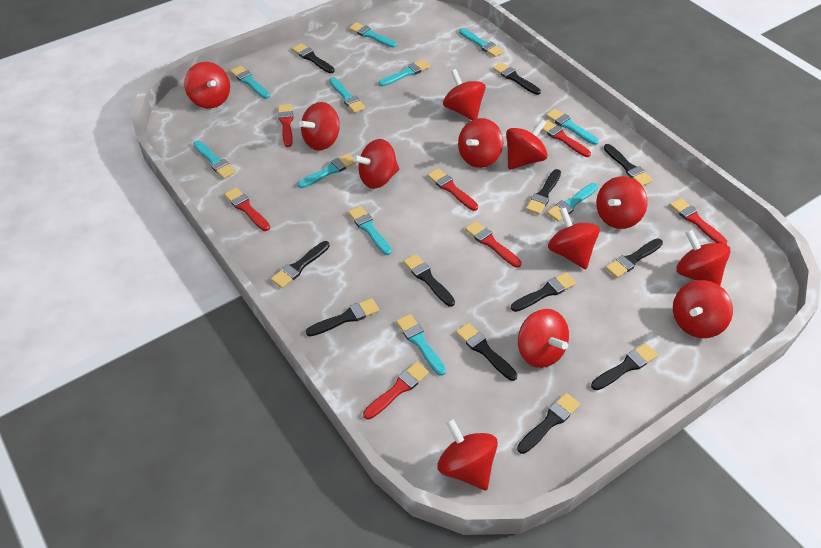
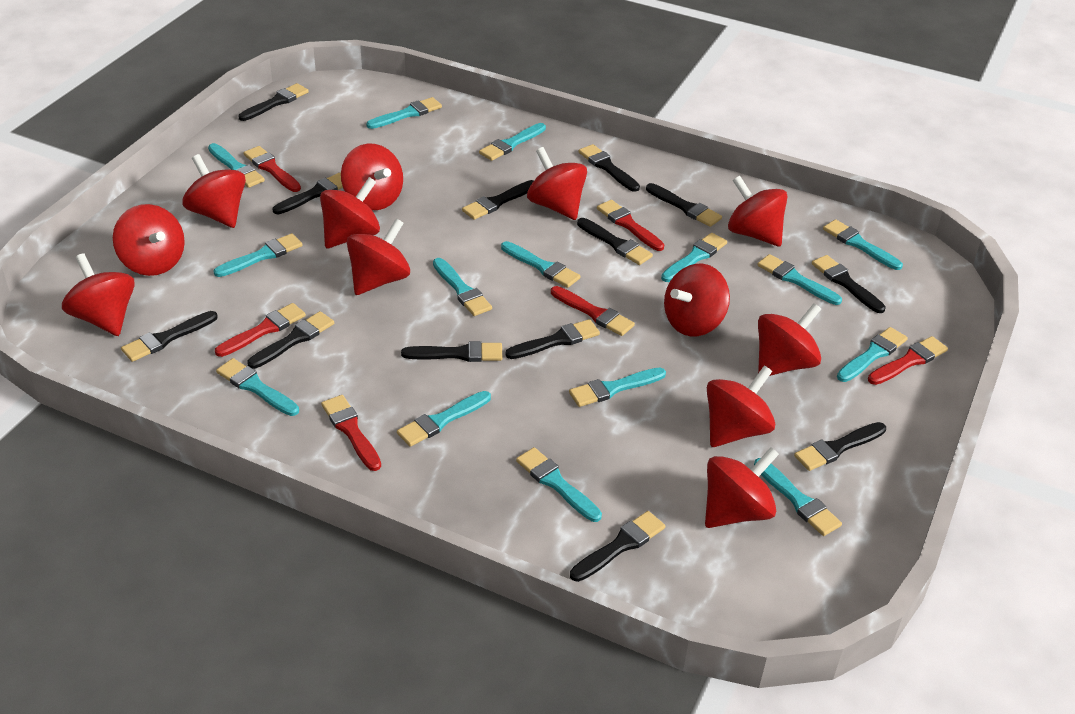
black brush: 12 -> 13
red brush: 7 -> 6
turquoise brush: 11 -> 15

